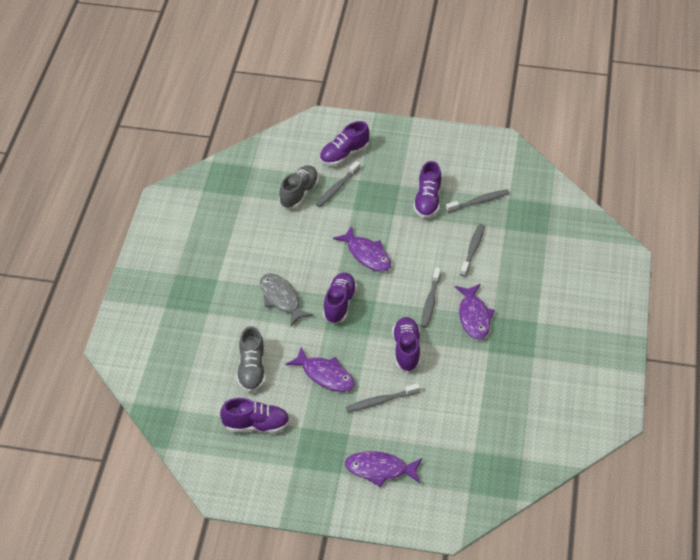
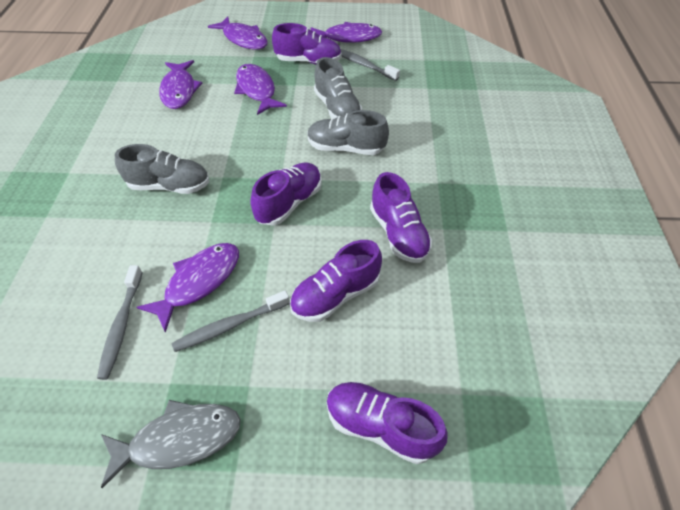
grey shoe: 2 -> 3
grey toothbrush: 5 -> 3
purple fish: 4 -> 5

